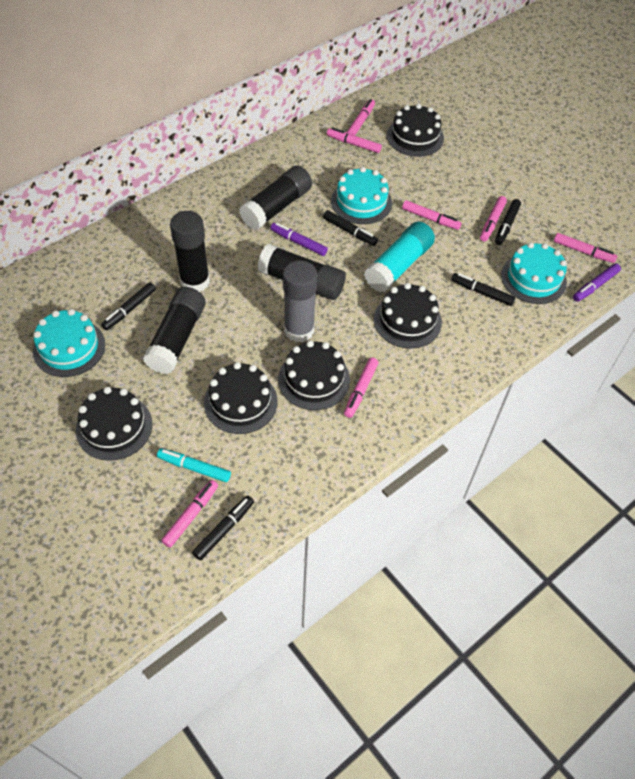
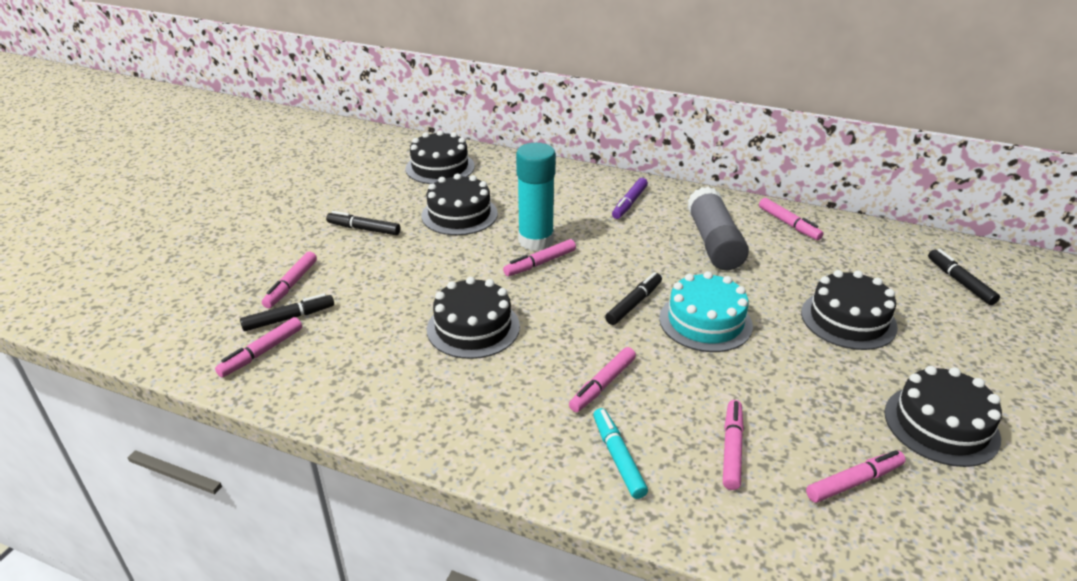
black glue stick: 4 -> 0
black marker: 5 -> 4
purple marker: 2 -> 1
turquoise cake: 3 -> 1

